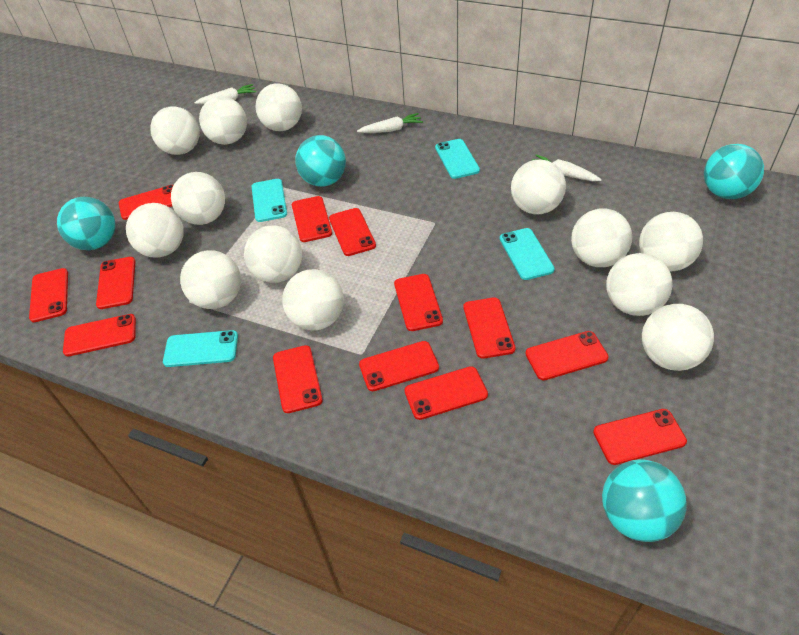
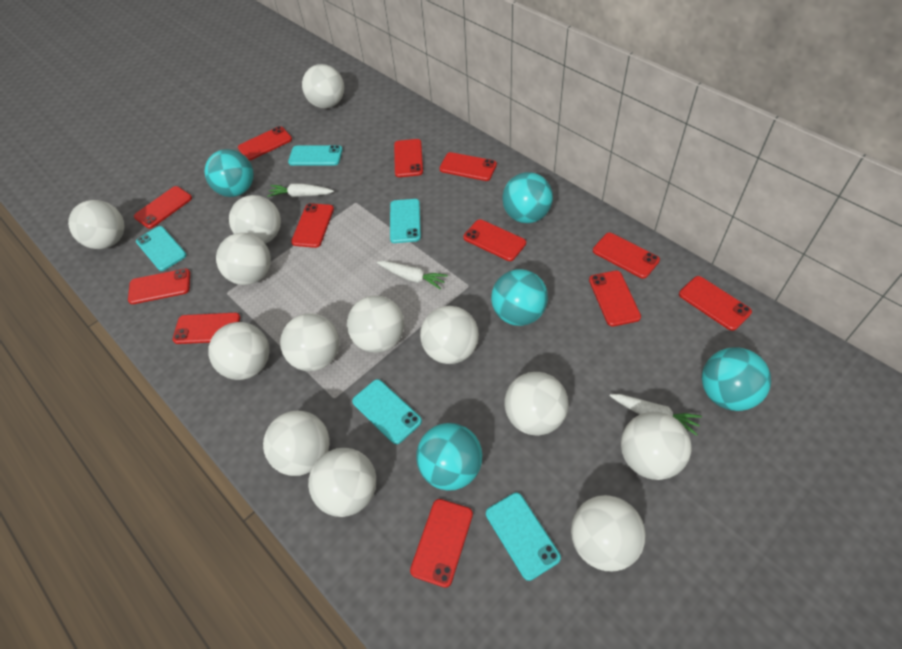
red phone: 13 -> 12
turquoise ball: 4 -> 5
turquoise phone: 4 -> 5

